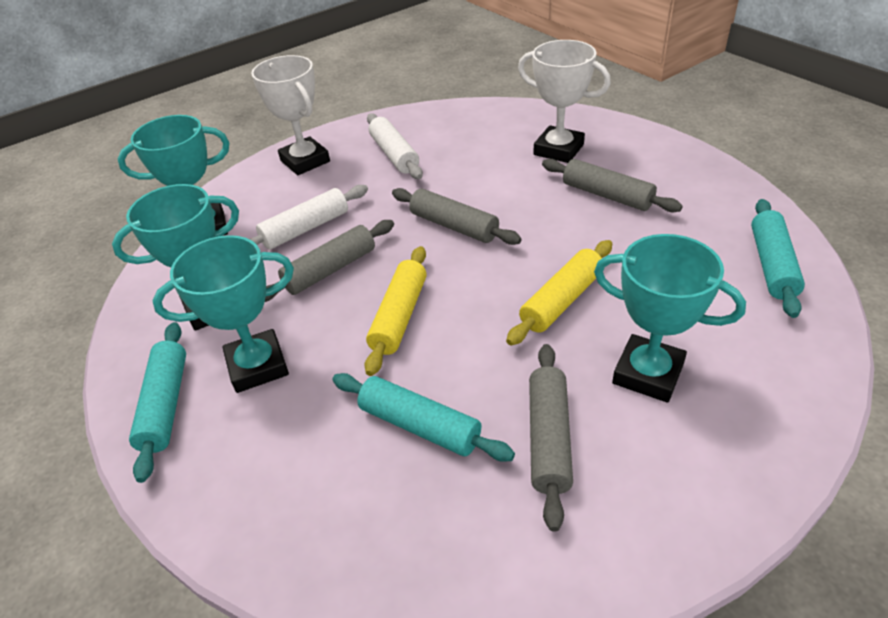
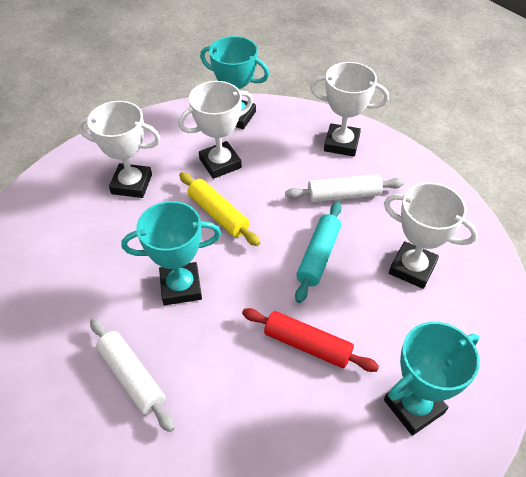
grey rolling pin: 4 -> 0
red rolling pin: 0 -> 1
turquoise rolling pin: 3 -> 1
turquoise trophy: 4 -> 3
white trophy: 2 -> 4
yellow rolling pin: 2 -> 1

